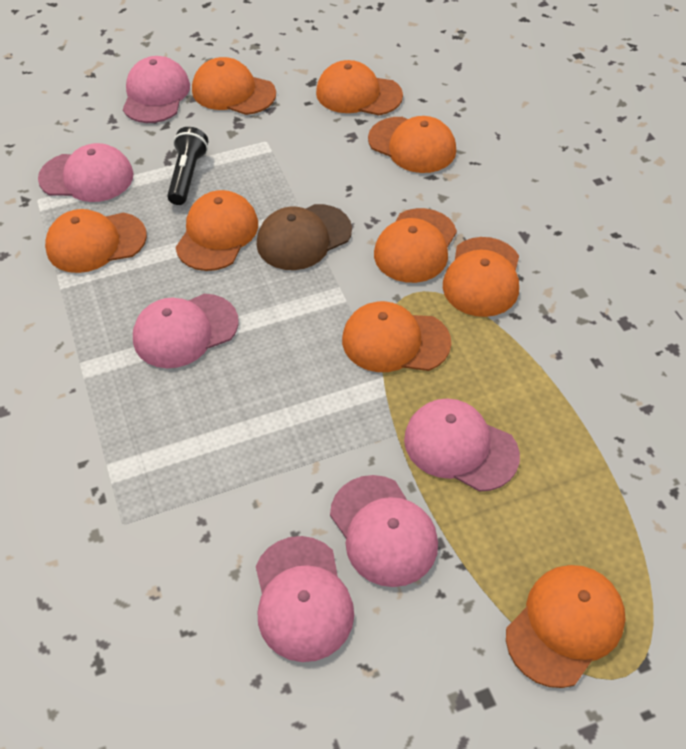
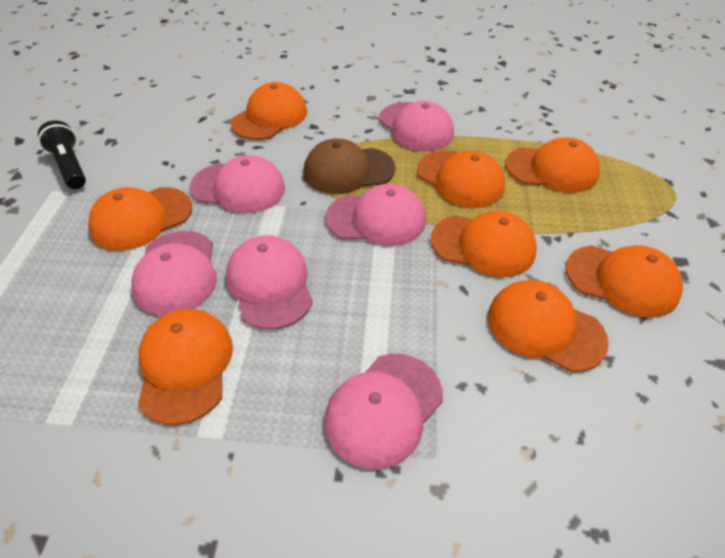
orange cap: 9 -> 8

